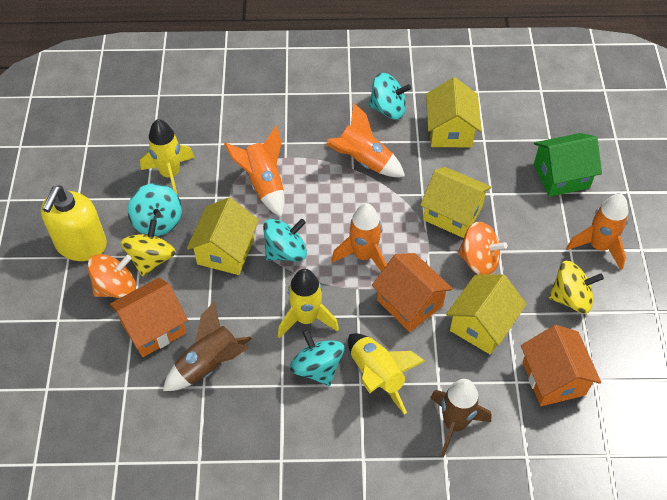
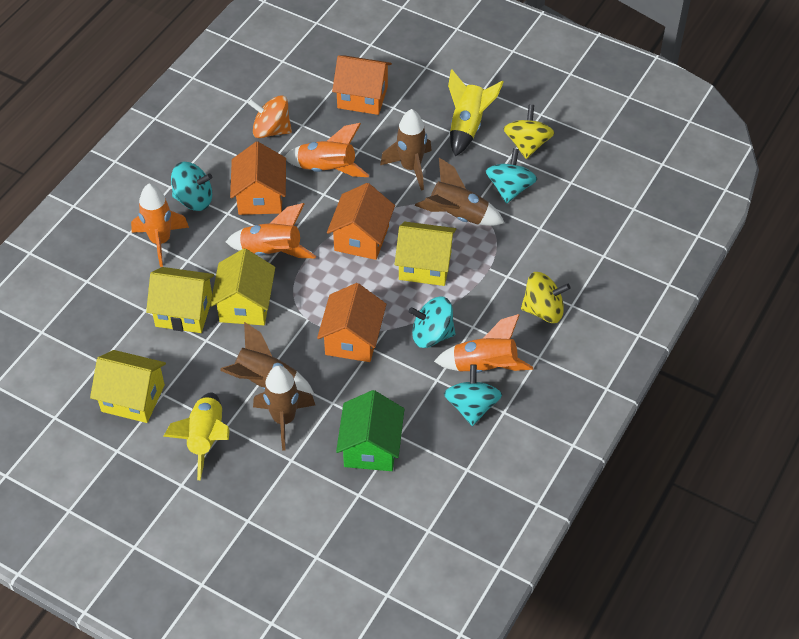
brown rocket: 2 -> 4
orange house: 3 -> 4
orange spinning top: 2 -> 1
yellow rocket: 3 -> 2
yellow soap dispenser: 1 -> 0

